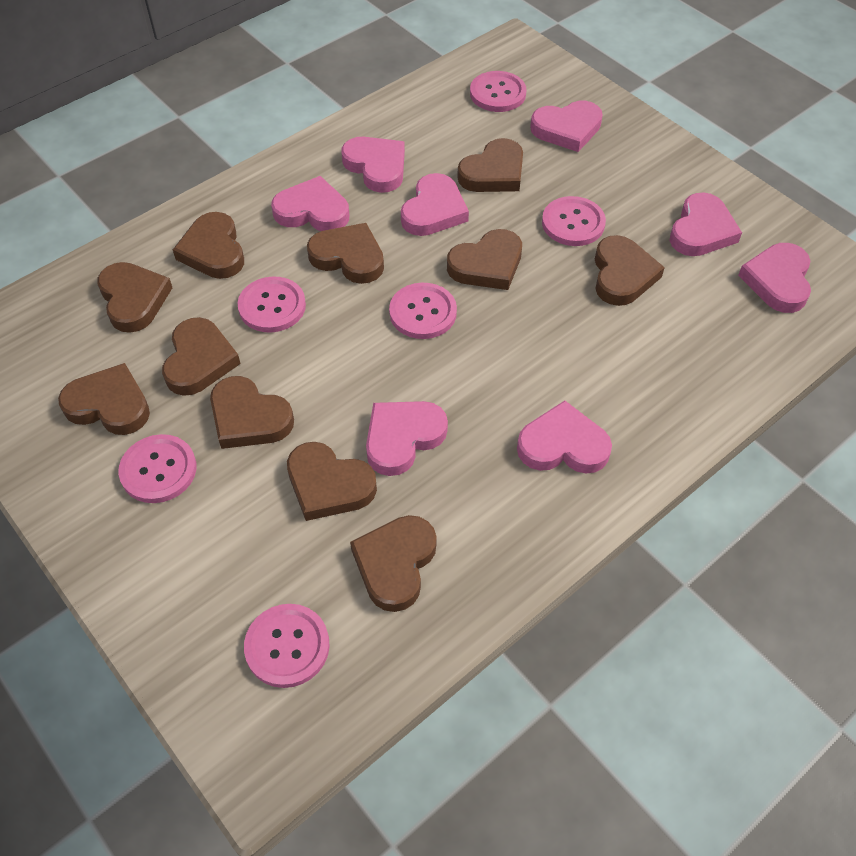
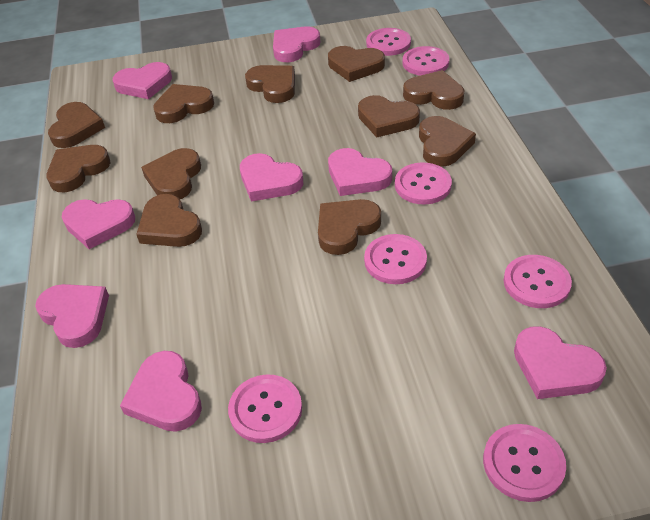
pink button: 6 -> 7

